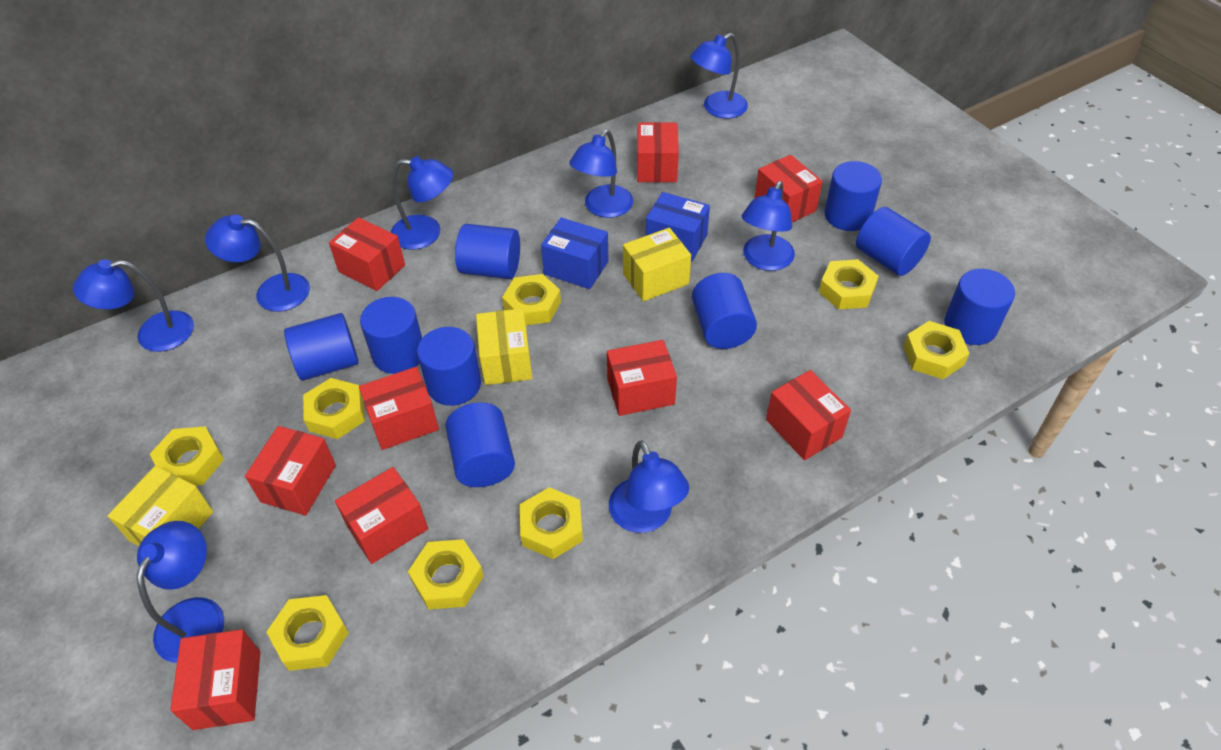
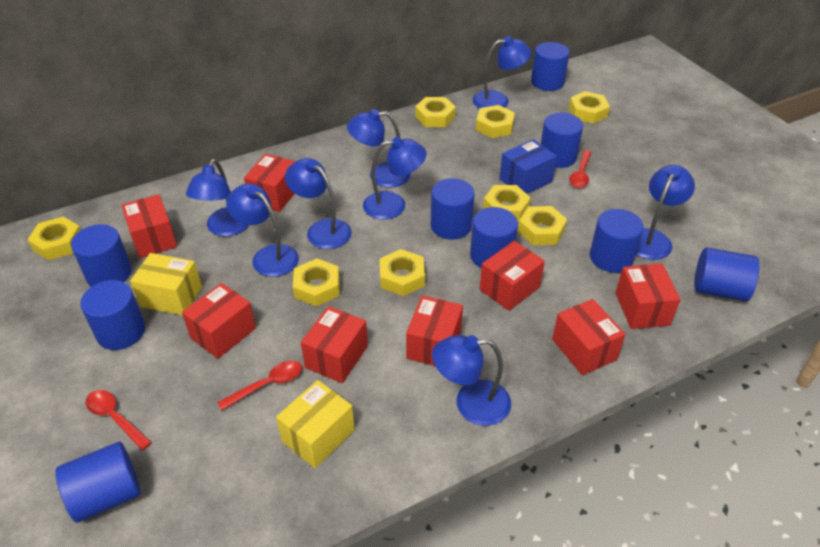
blue box: 2 -> 1
red box: 9 -> 8
red spoon: 0 -> 3
yellow box: 3 -> 2

